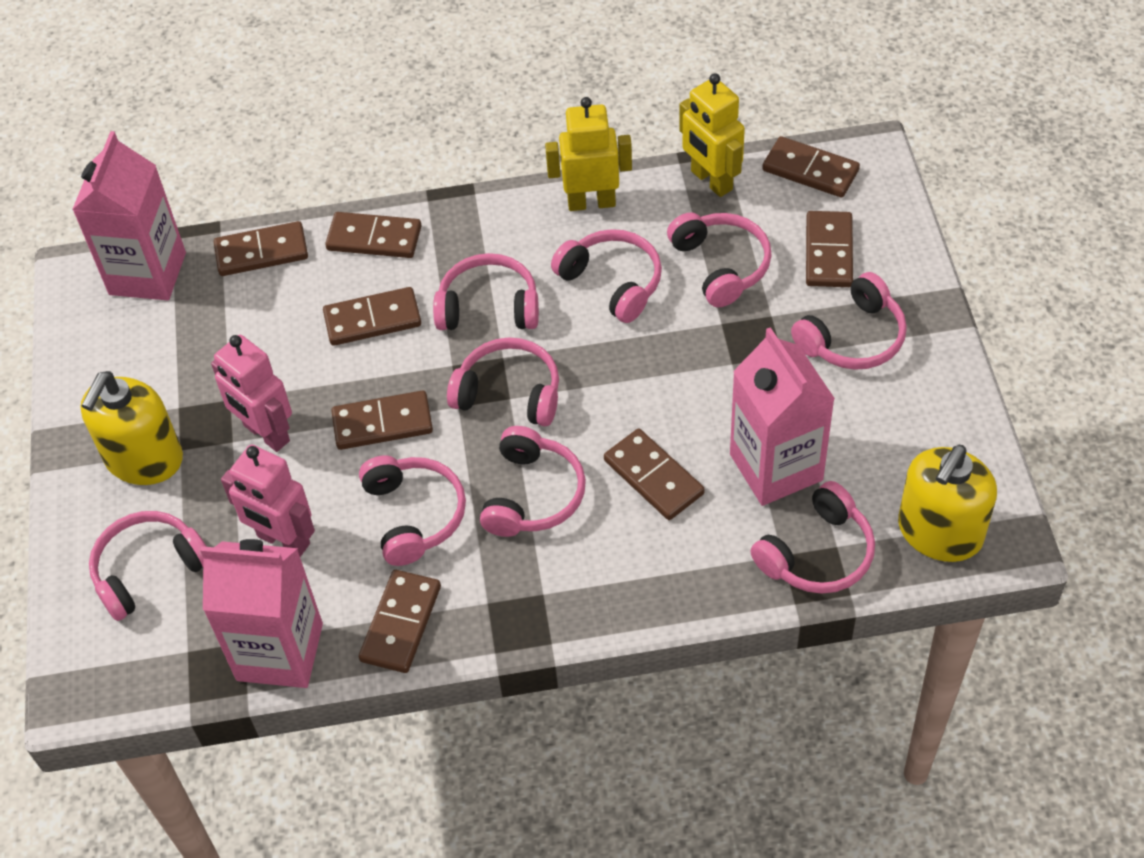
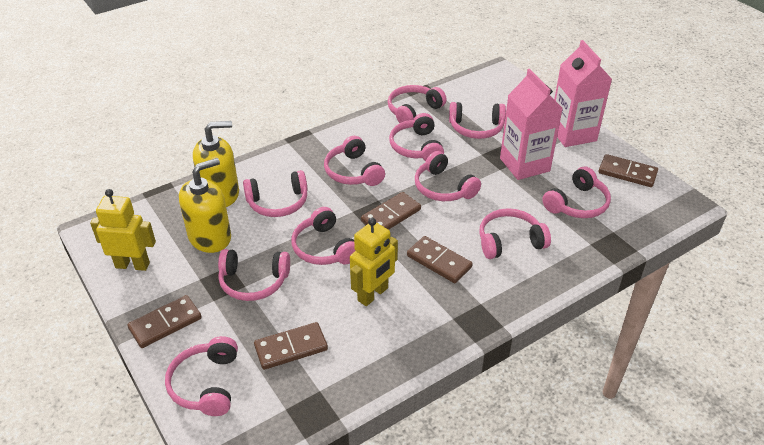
brown domino: 8 -> 5
pink carton: 3 -> 2
pink headphones: 9 -> 11
pink robot: 2 -> 0

